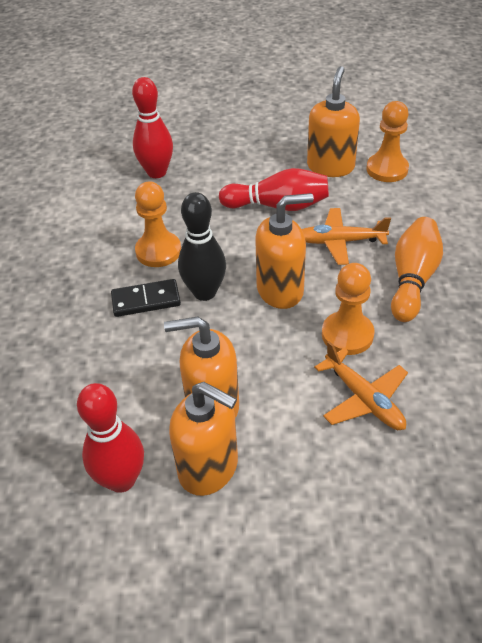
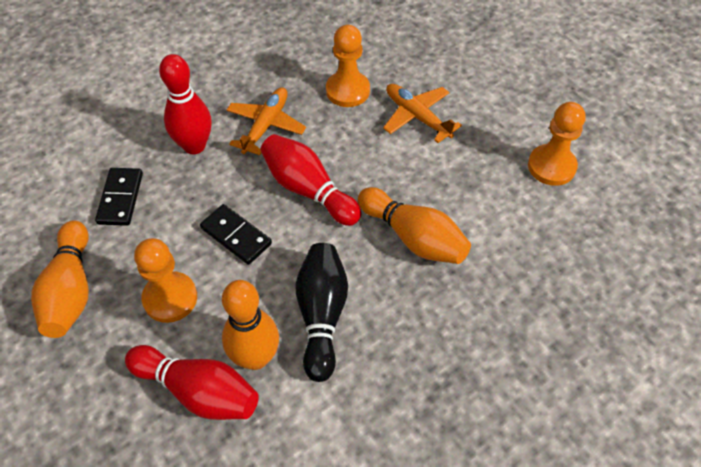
black domino: 1 -> 2
orange bowling pin: 1 -> 3
orange soap dispenser: 4 -> 0

